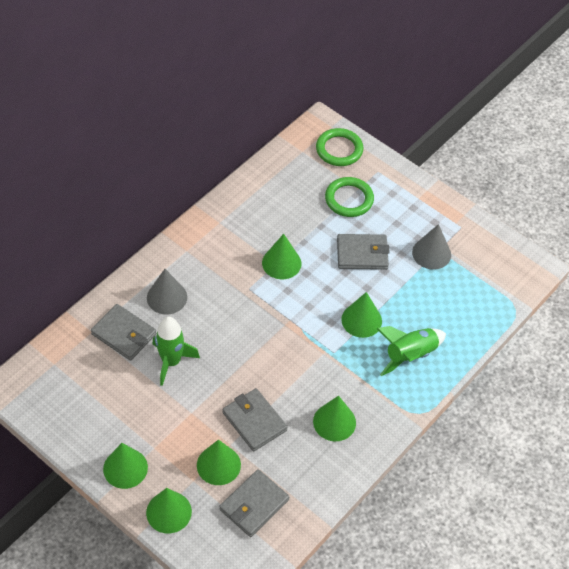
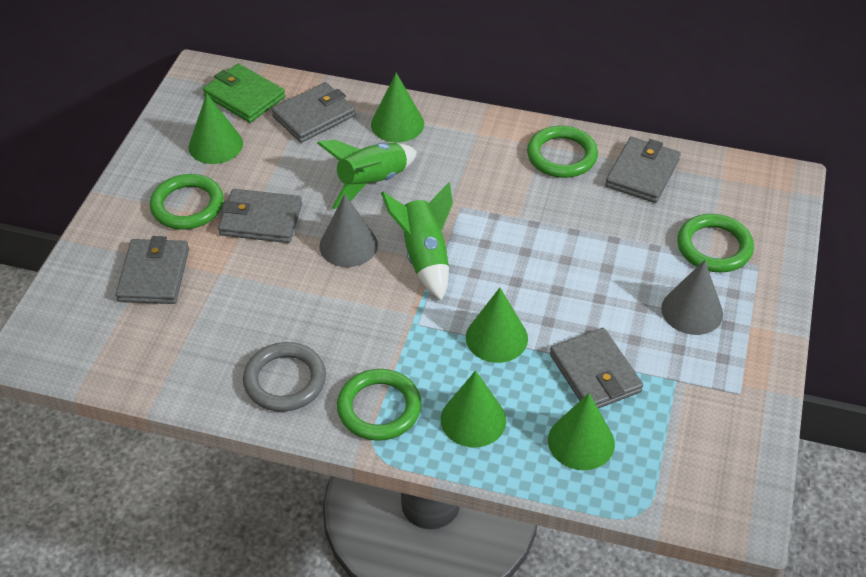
green cone: 6 -> 5
green ring: 2 -> 4
green wallet: 0 -> 1
grey ring: 0 -> 1
grey wallet: 4 -> 5

